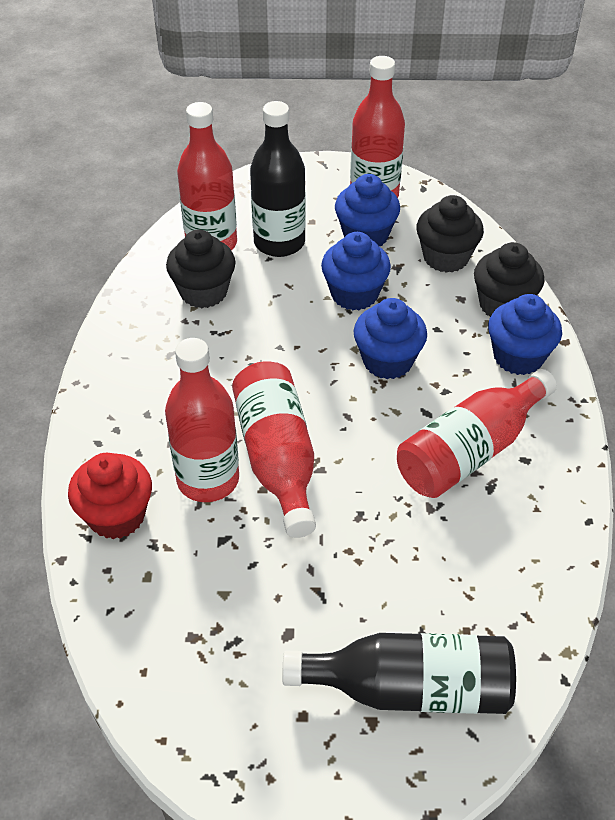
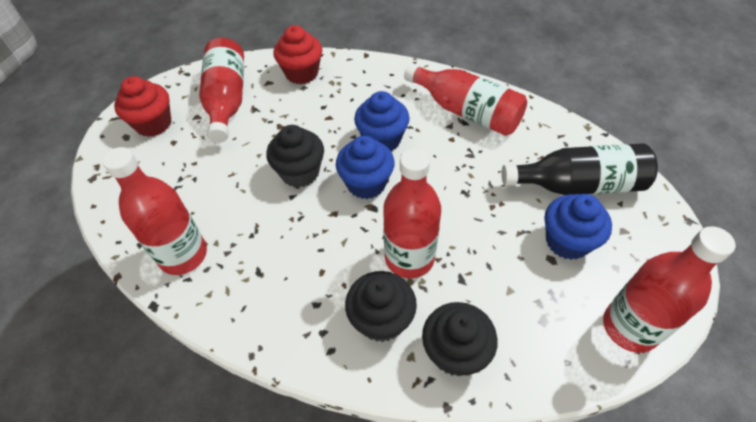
black bottle: 2 -> 1
blue cupcake: 4 -> 3
red cupcake: 1 -> 2

